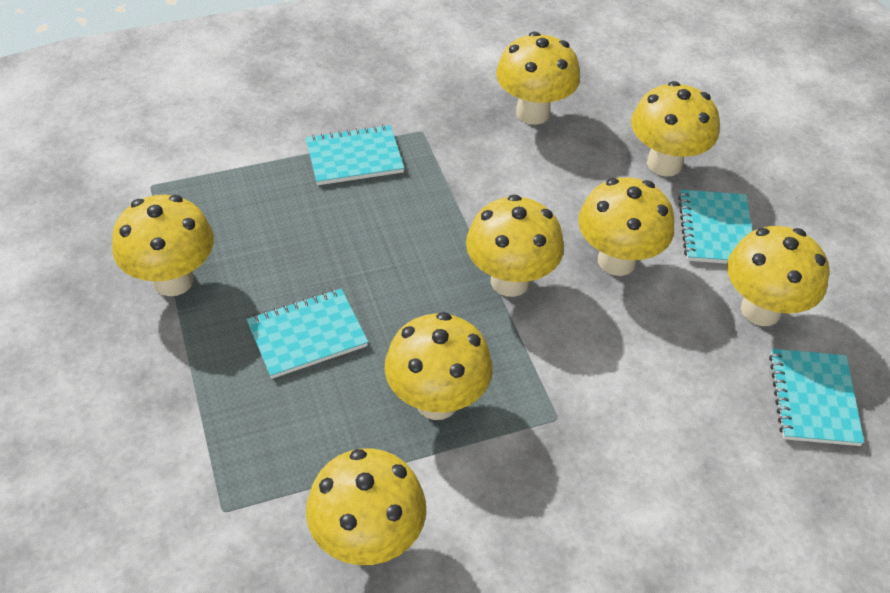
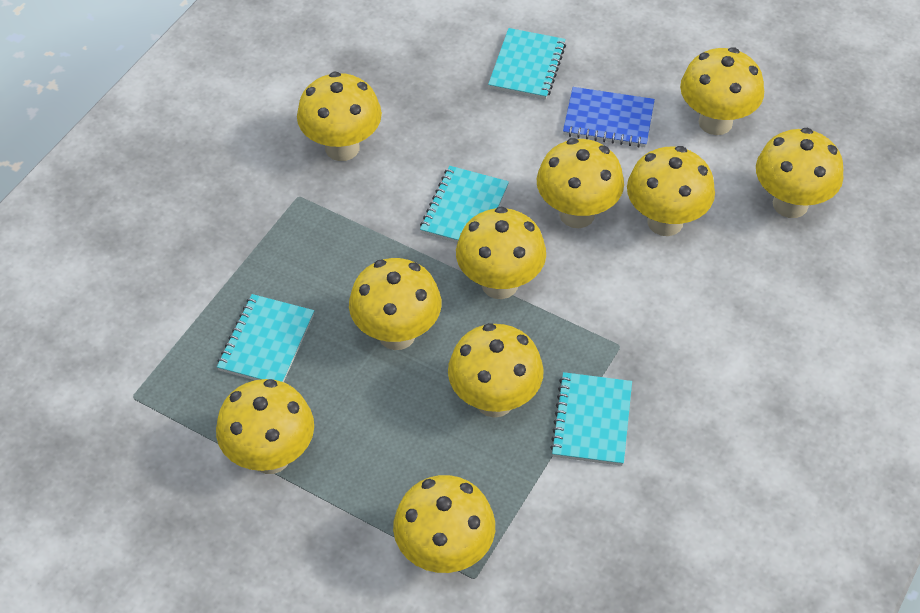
blue notebook: 0 -> 1
yellow mushroom: 8 -> 10

